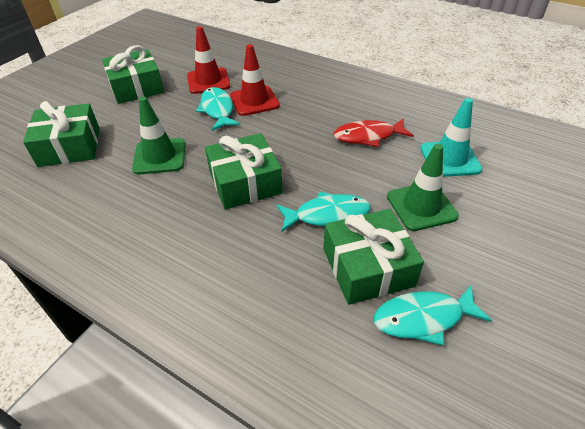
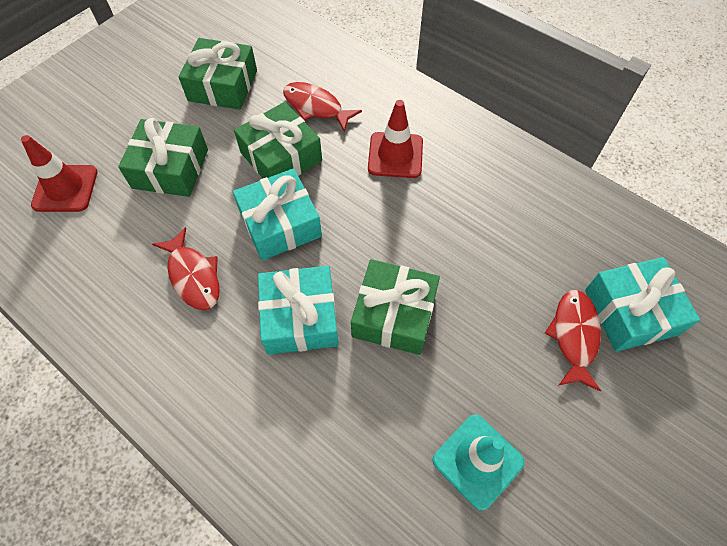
green traffic cone: 2 -> 0
red fish: 1 -> 3
turquoise fish: 3 -> 0
turquoise gift: 0 -> 3

